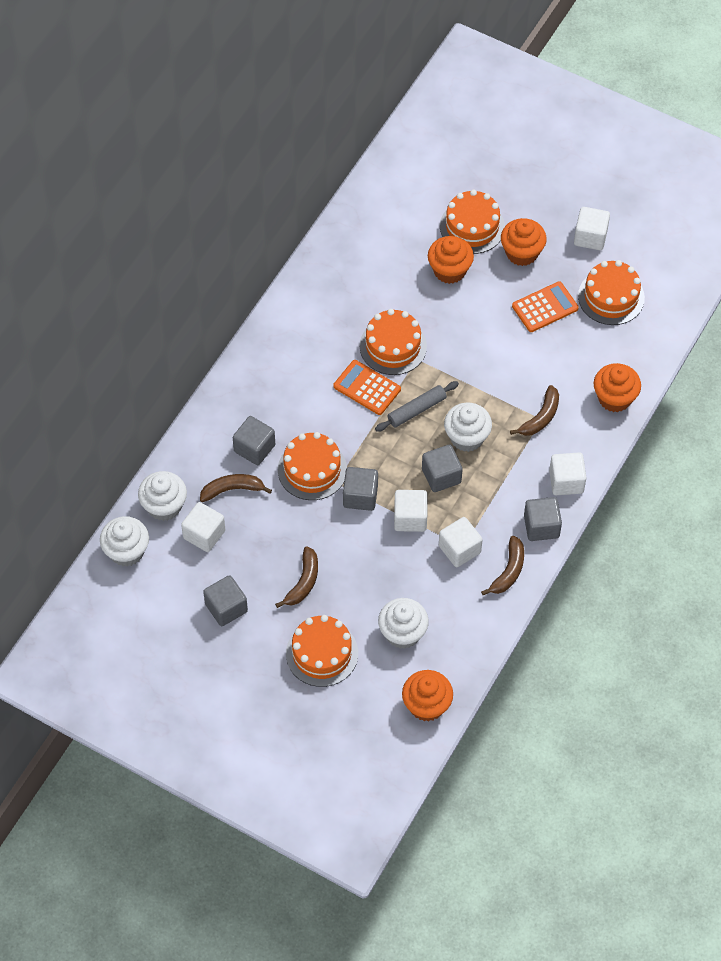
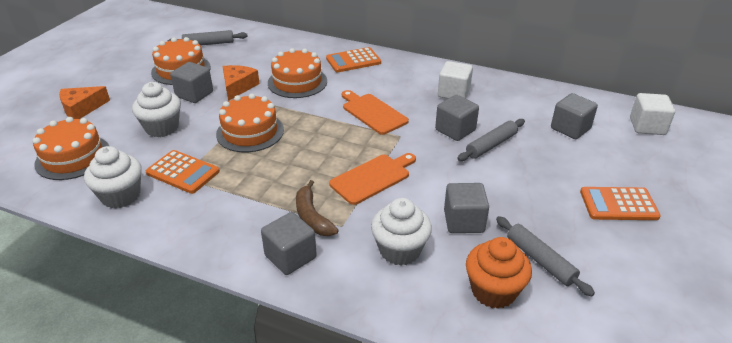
brown banana: 4 -> 1
grey rolling pin: 1 -> 3
orange cake: 5 -> 4
orange calculator: 2 -> 3
orange cheese: 0 -> 2
orange cupcake: 4 -> 1
orange cutting board: 0 -> 2
white cube: 5 -> 2
white cupcake: 4 -> 3

